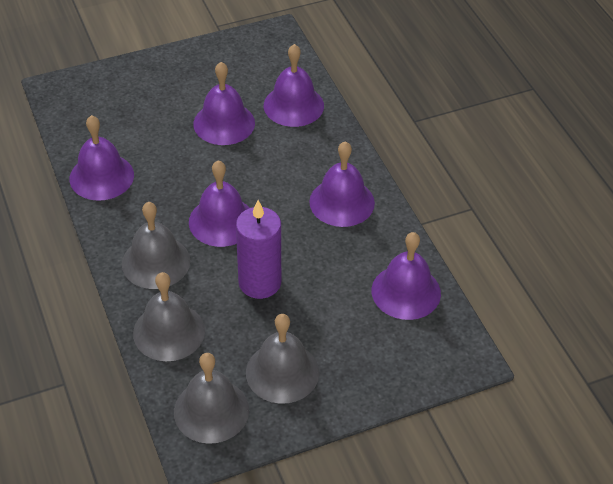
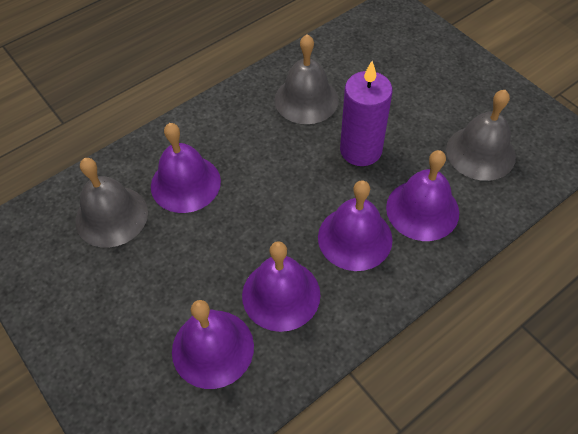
grey bell: 4 -> 3
purple bell: 6 -> 5

